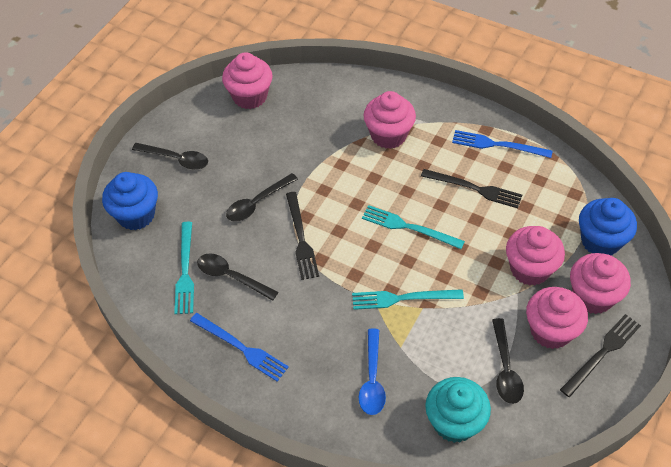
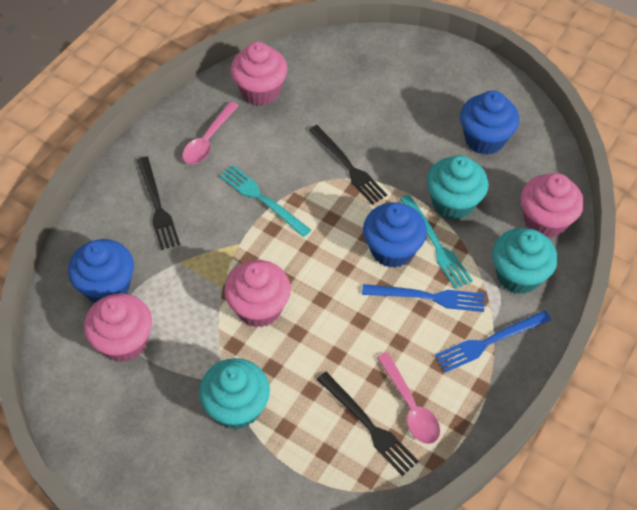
black spoon: 4 -> 0
blue cupcake: 2 -> 3
blue spoon: 1 -> 0
pink cupcake: 5 -> 4
pink spoon: 0 -> 2
turquoise cupcake: 1 -> 3
turquoise fork: 3 -> 2

